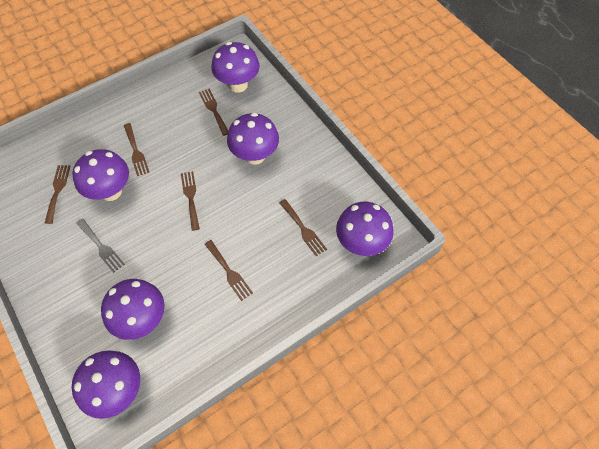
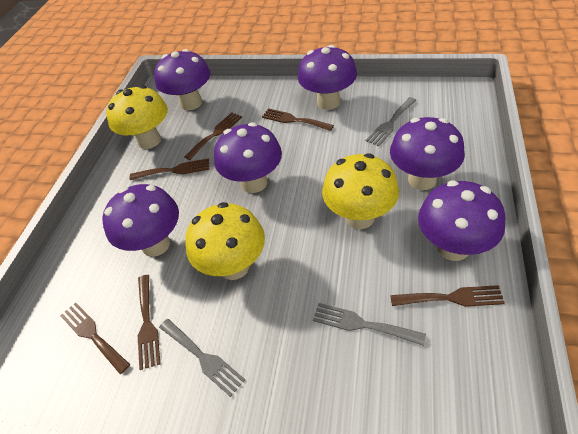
grey fork: 1 -> 3
yellow mushroom: 0 -> 3

